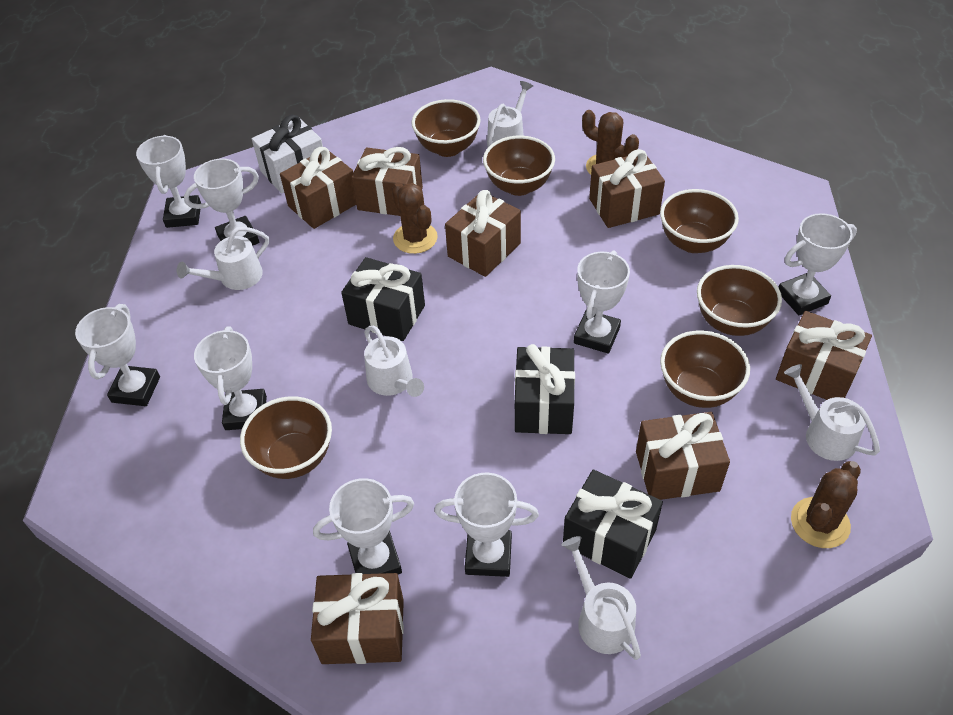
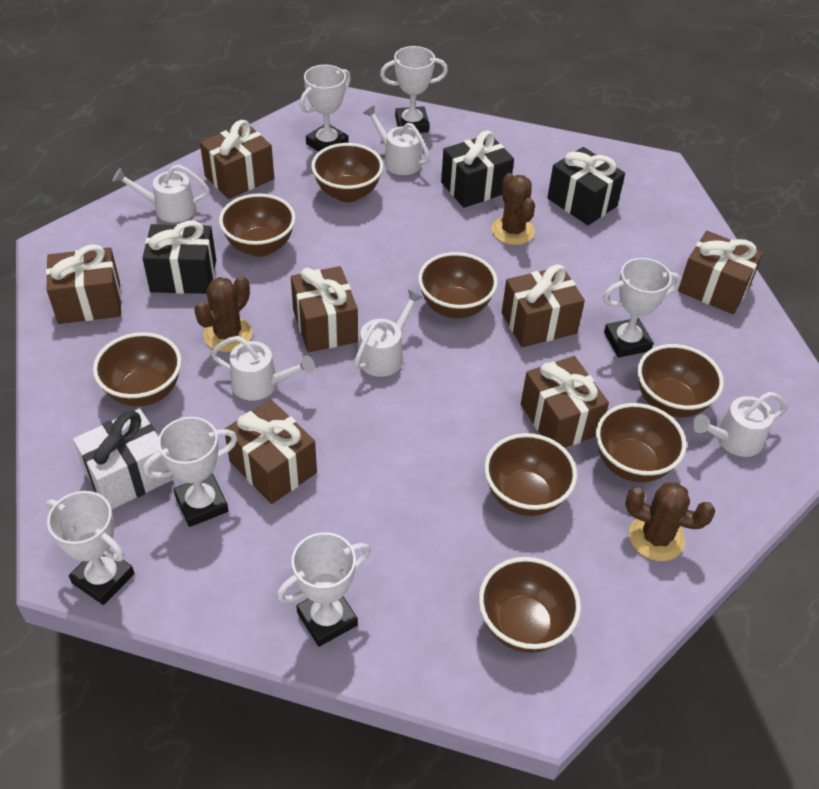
brown bowl: 6 -> 8
white trophy: 8 -> 6

